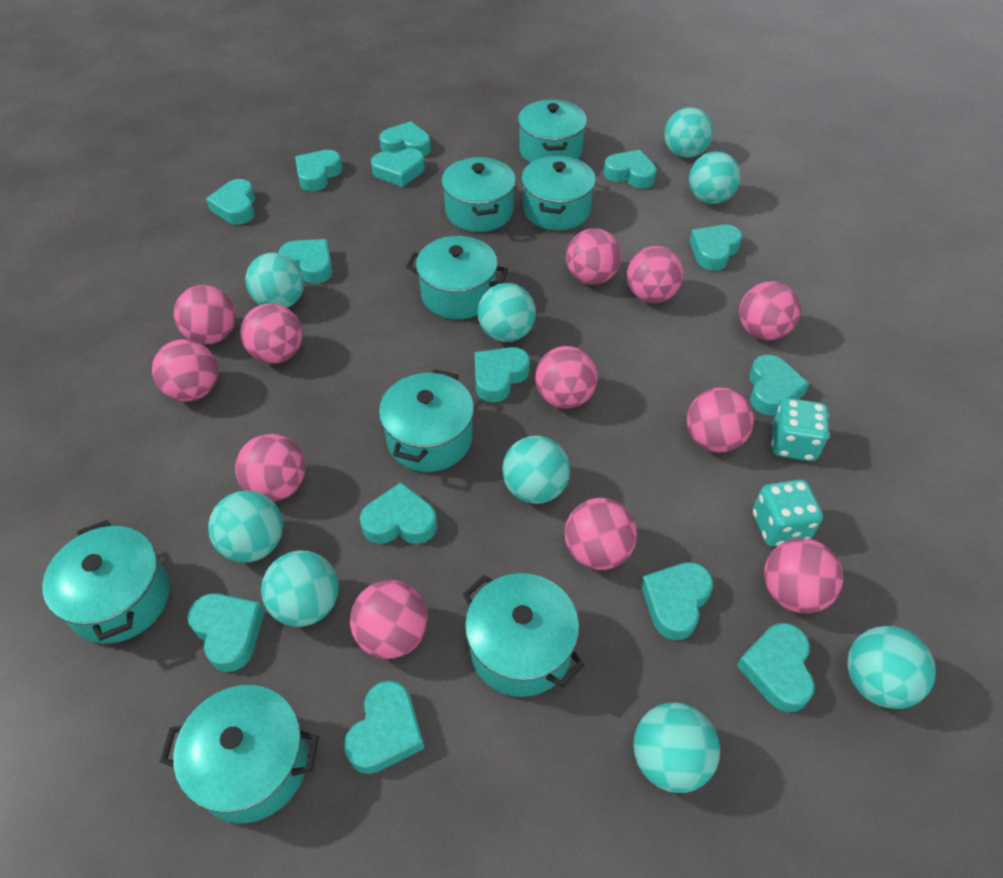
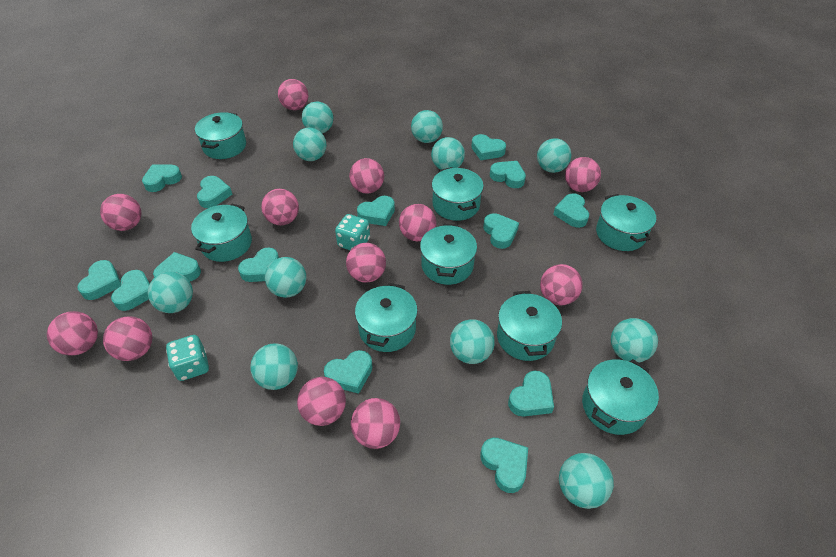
turquoise ball: 9 -> 11

